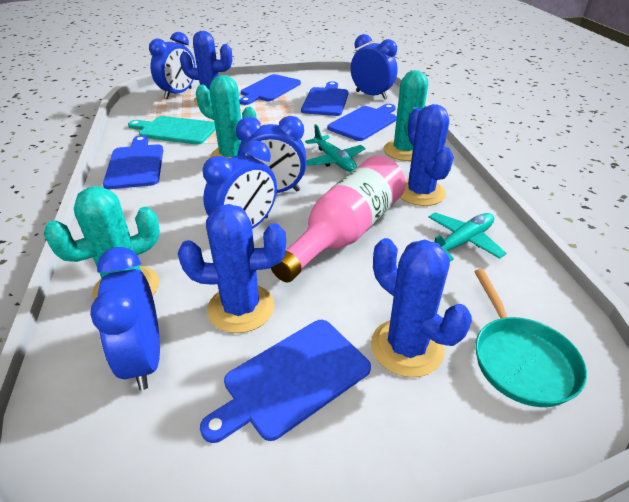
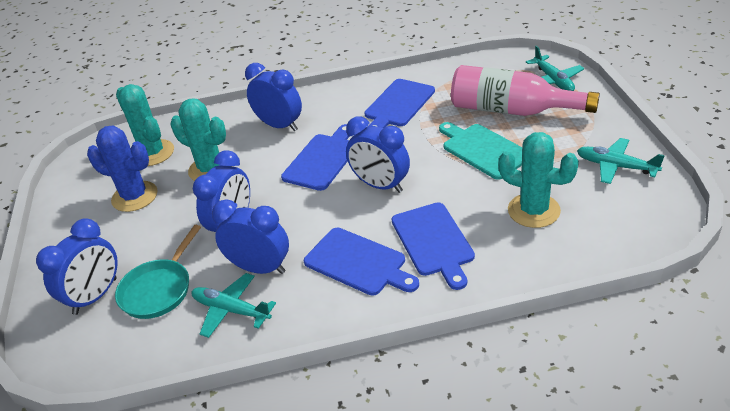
blue cactus: 4 -> 1
blue cutting board: 5 -> 4
turquoise plane: 2 -> 3

